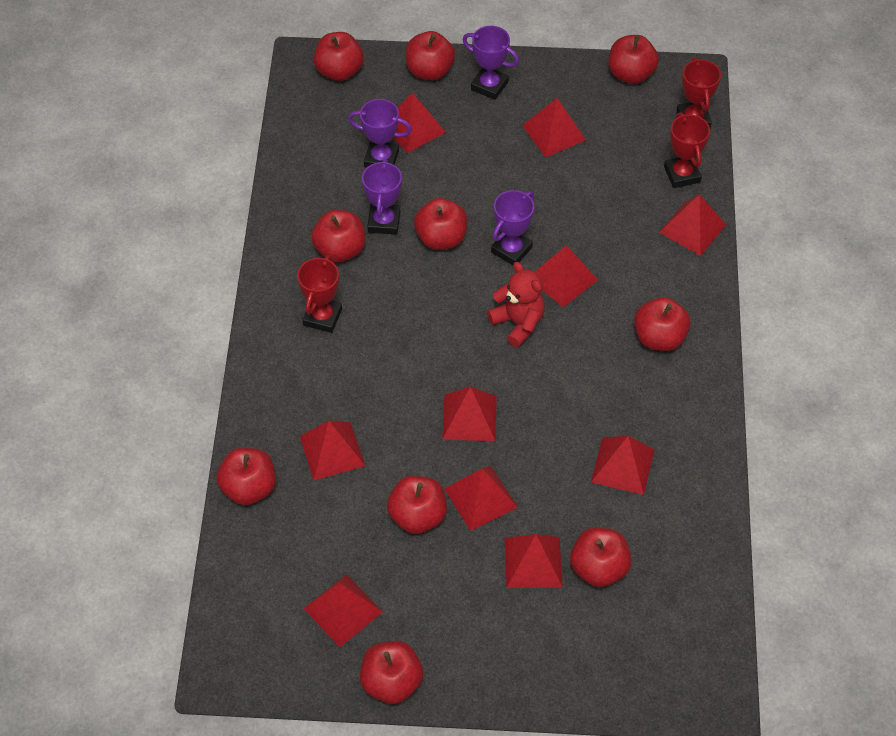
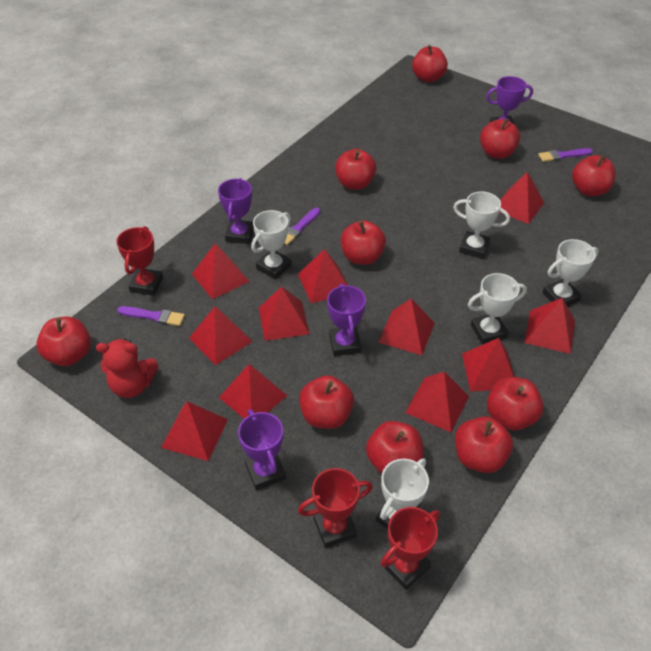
purple brush: 0 -> 3
red pyramid: 10 -> 11
white trophy: 0 -> 5

